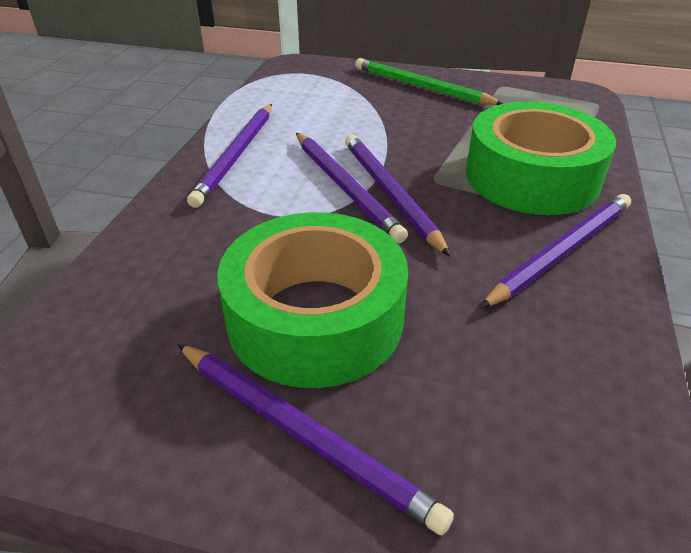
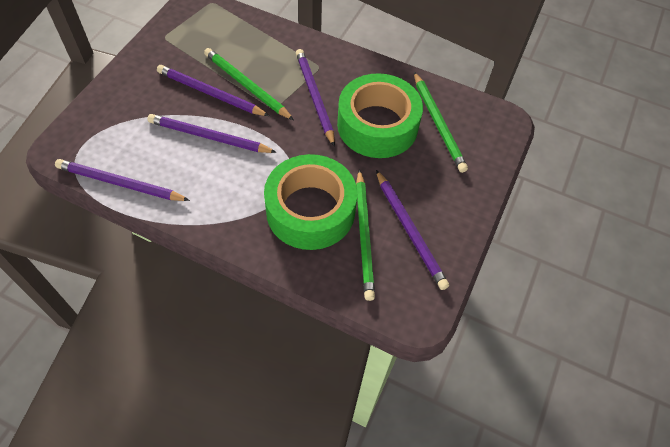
green pencil: 1 -> 3

